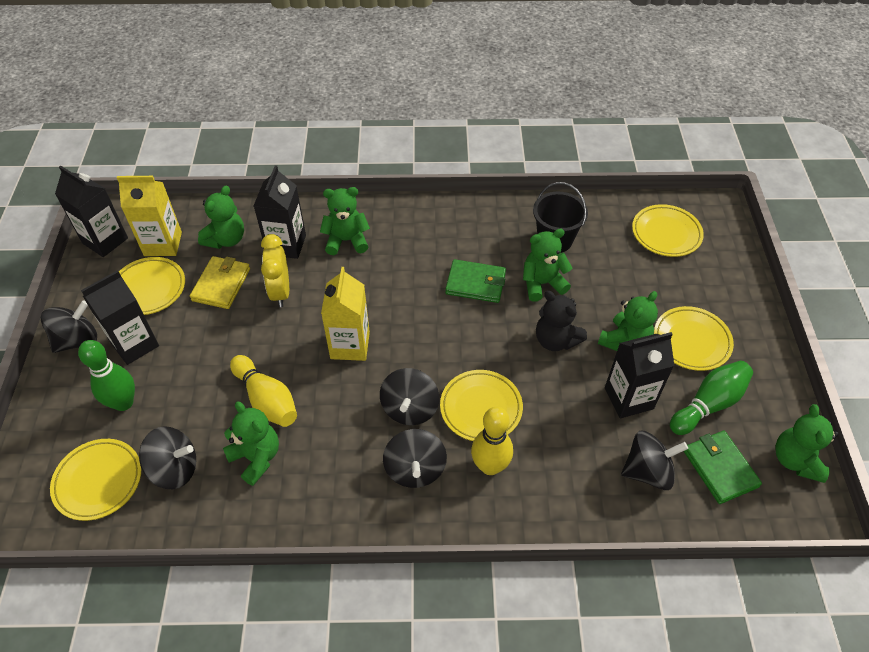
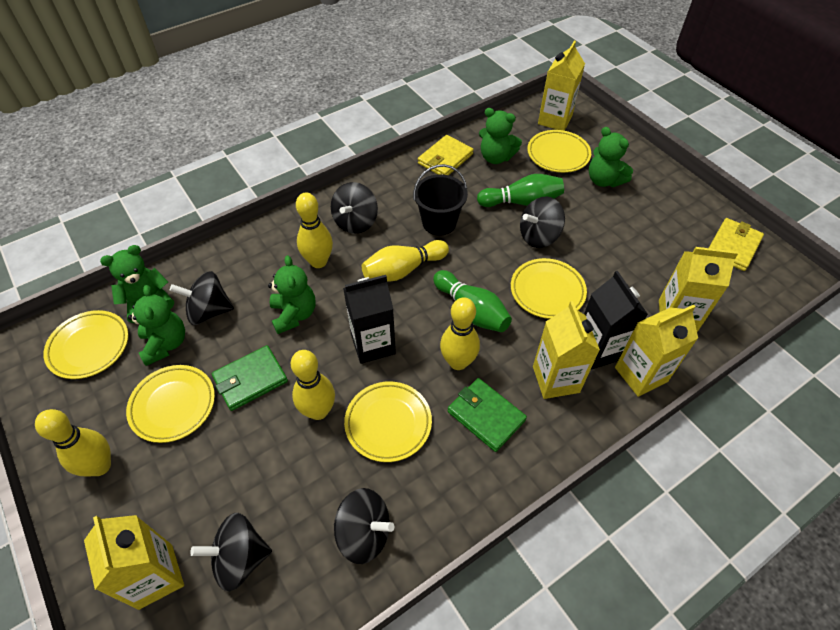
black carton: 4 -> 2
black teddy bear: 1 -> 0
green teddy bear: 6 -> 5
yellow bowling pin: 2 -> 5
yellow carton: 2 -> 5
yellow clock: 1 -> 0
yellow wallet: 1 -> 2

